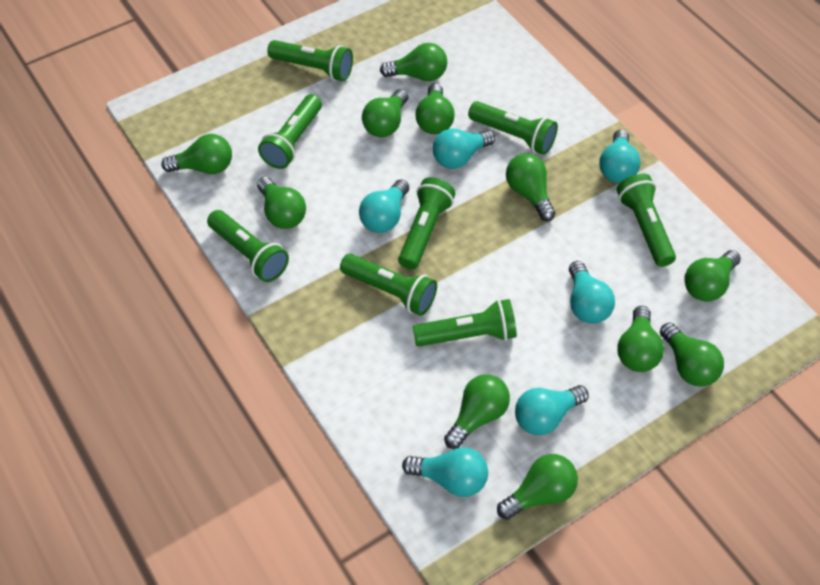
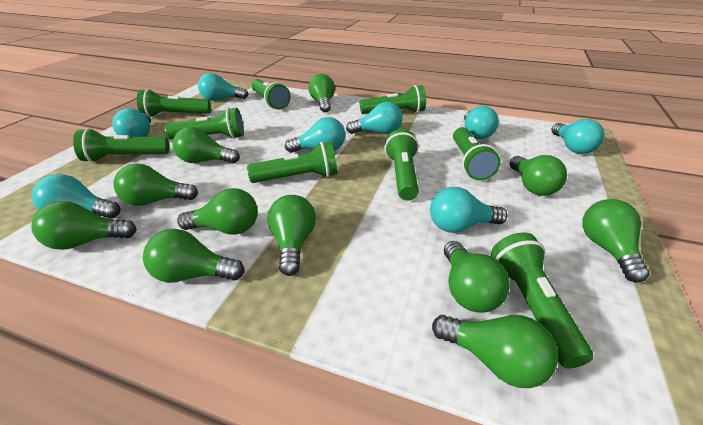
green flashlight: 8 -> 9
turquoise light bulb: 6 -> 8

